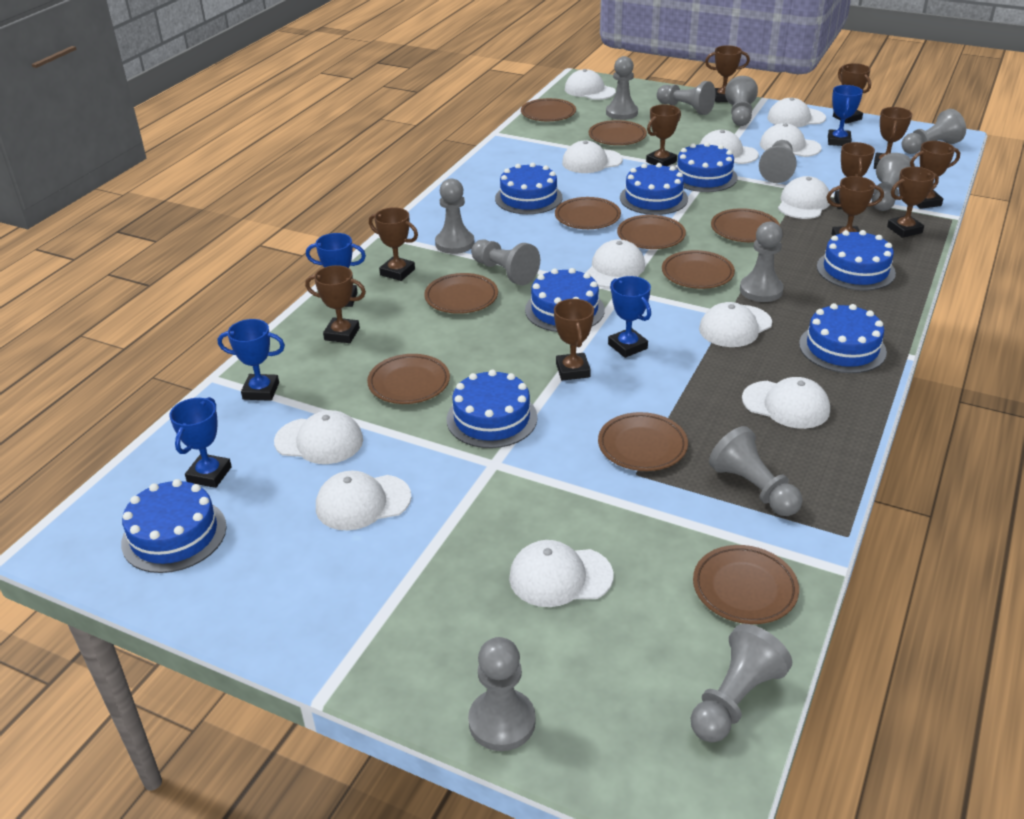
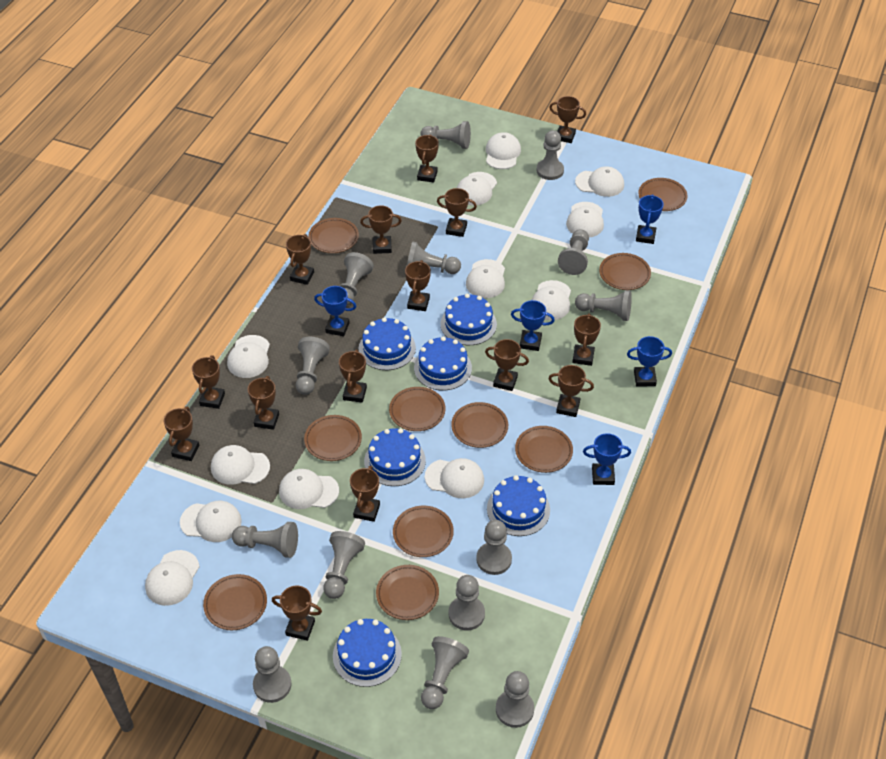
blue cake: 8 -> 6
brown trophy: 11 -> 15
grey pawn: 12 -> 14

